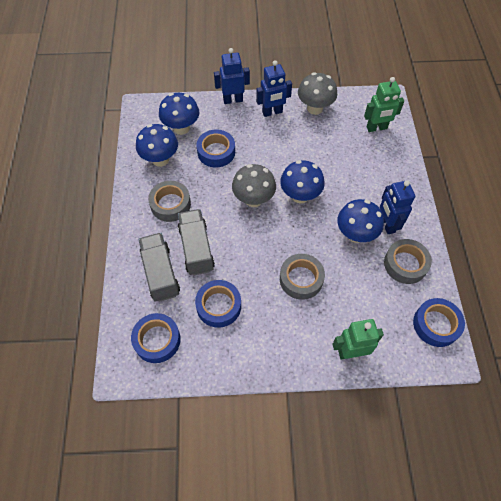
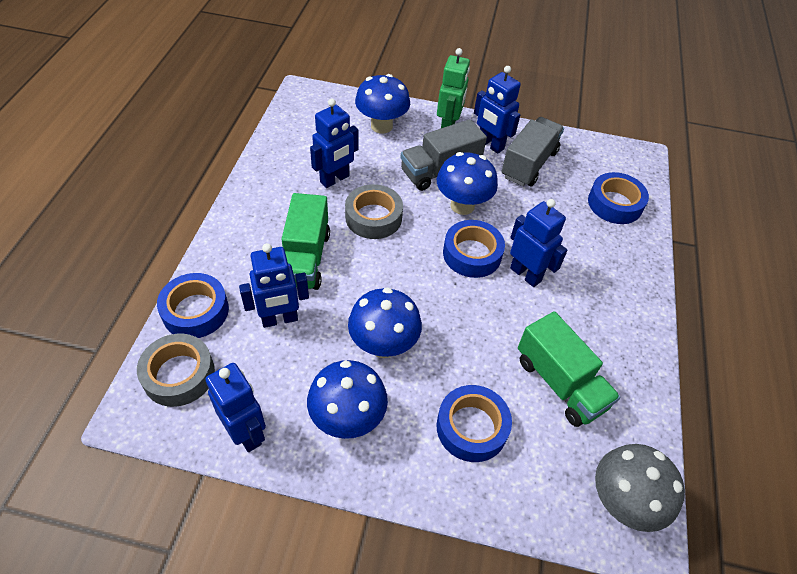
blue robot: 3 -> 5
green robot: 2 -> 1
green truck: 0 -> 2
grey mushroom: 2 -> 1
grey tape: 3 -> 2

